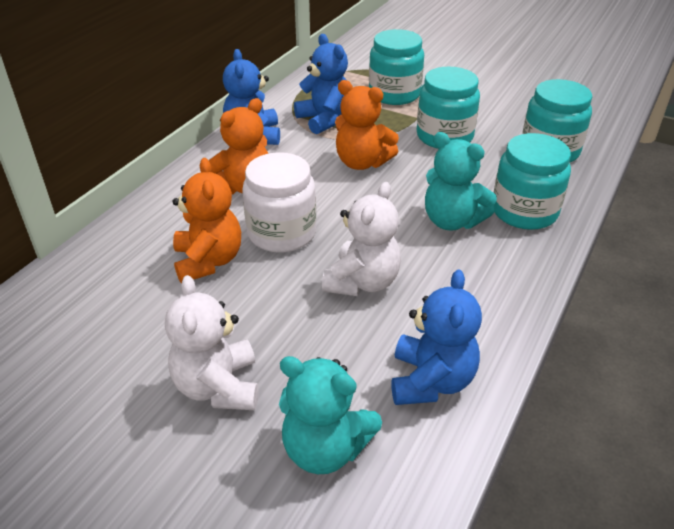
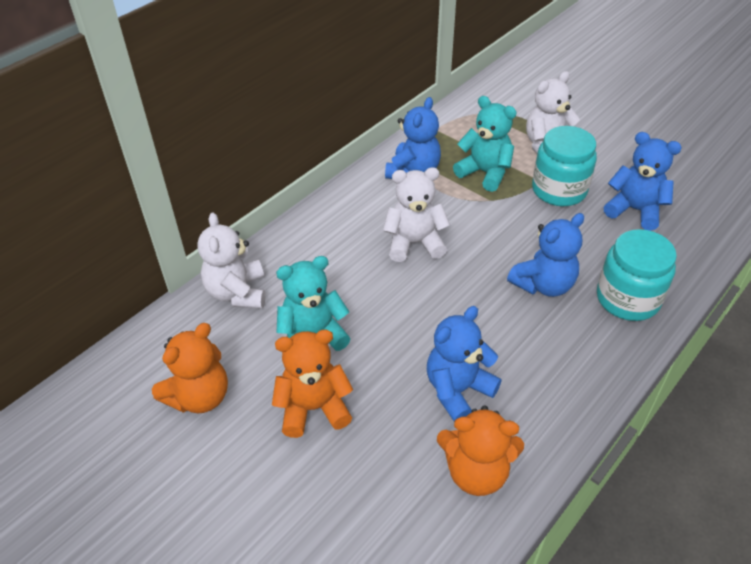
blue teddy bear: 3 -> 4
turquoise jar: 4 -> 2
white jar: 1 -> 0
white teddy bear: 2 -> 3

